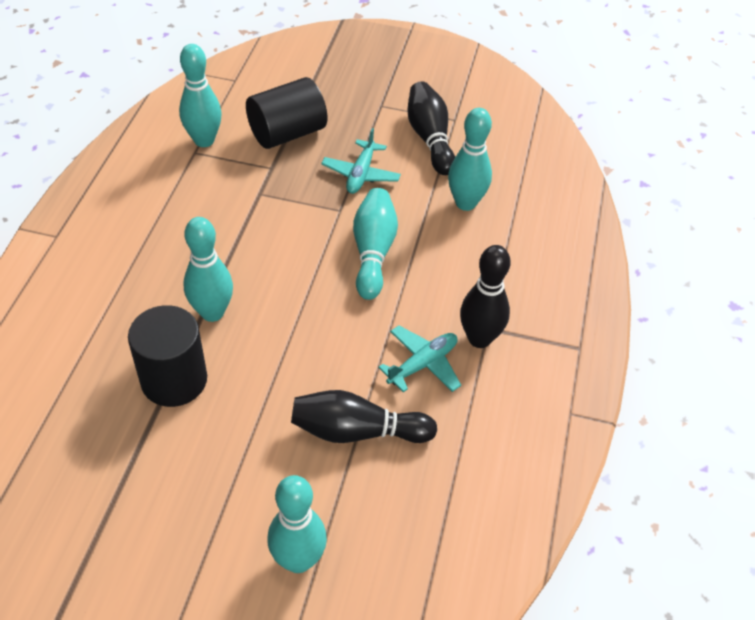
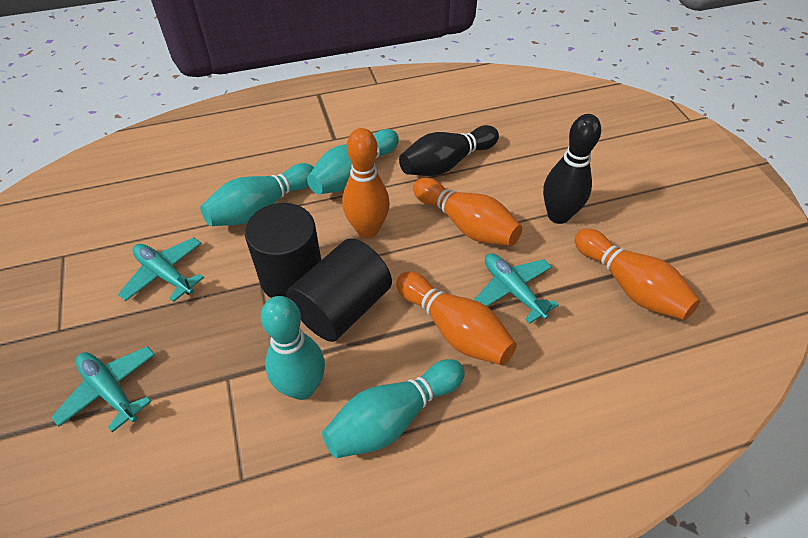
black bowling pin: 3 -> 2
orange bowling pin: 0 -> 4
turquoise bowling pin: 5 -> 4
turquoise plane: 2 -> 3

